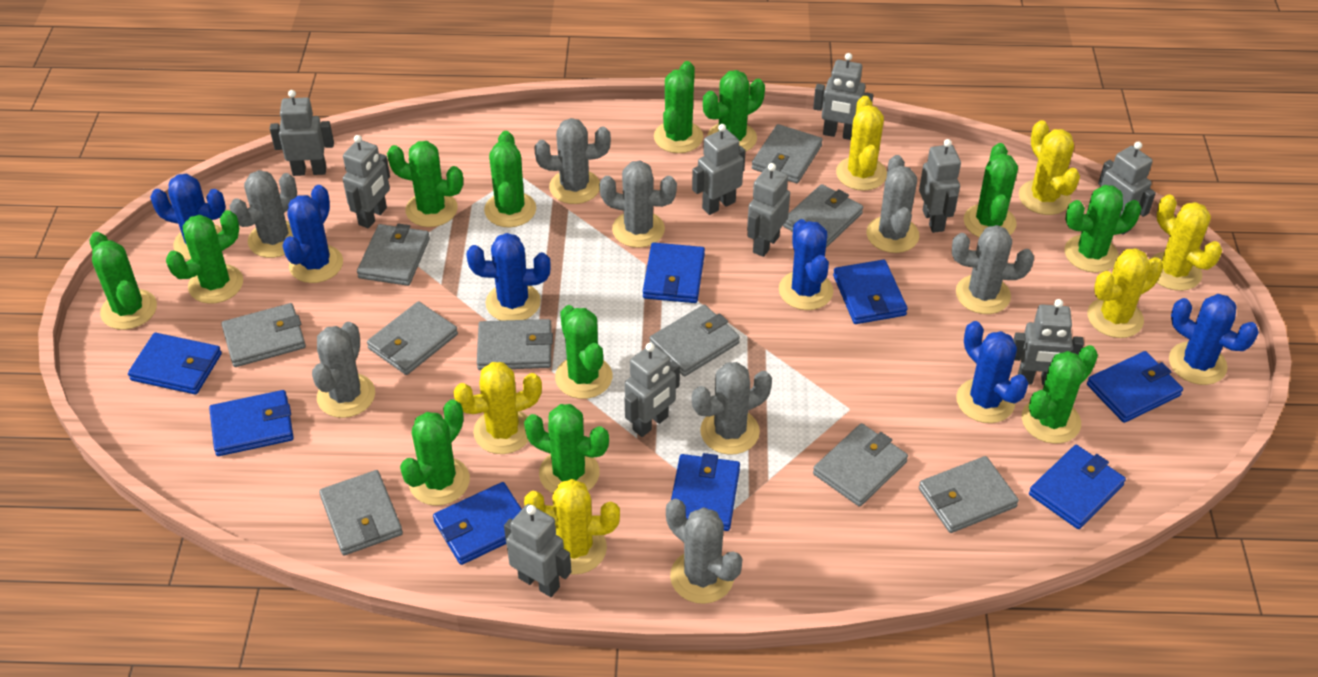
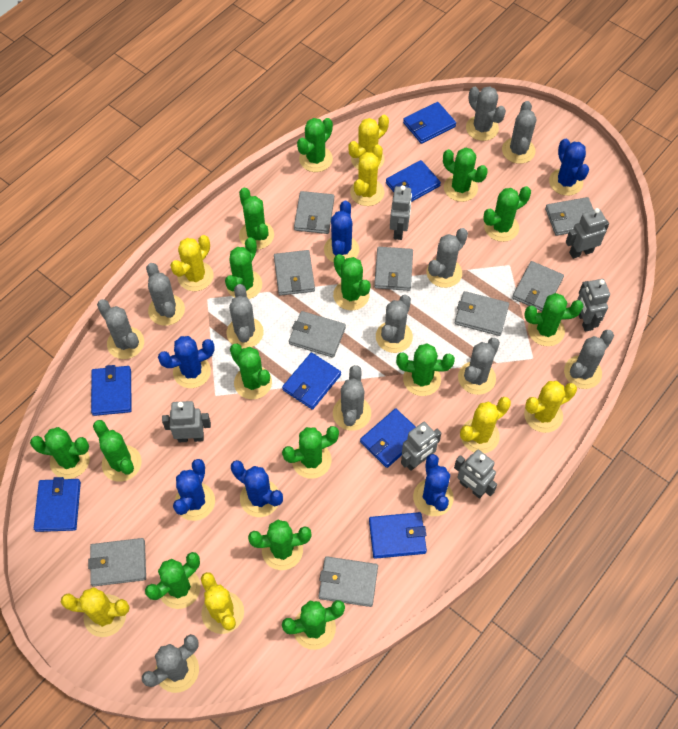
blue wallet: 8 -> 7
green cactus: 12 -> 15
grey cactus: 8 -> 11
grey robot: 10 -> 6
grey wallet: 10 -> 9
yellow cactus: 6 -> 7

